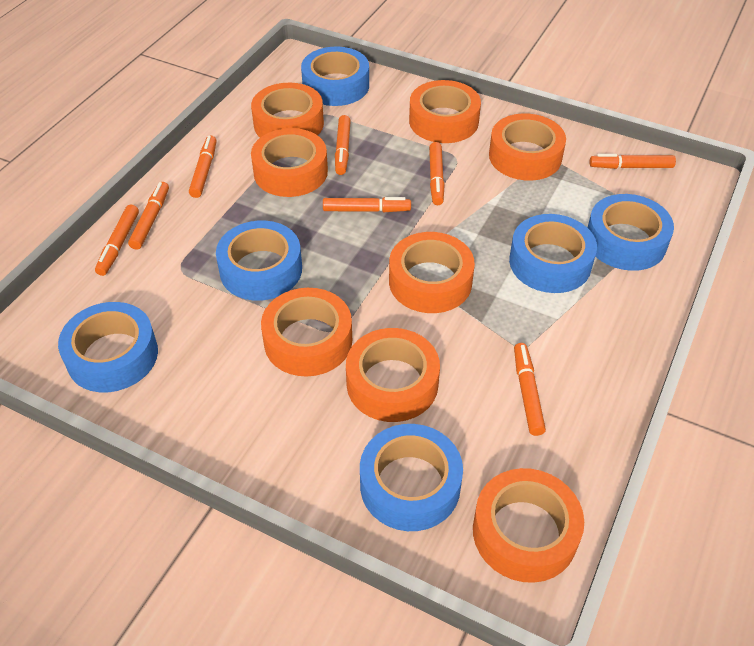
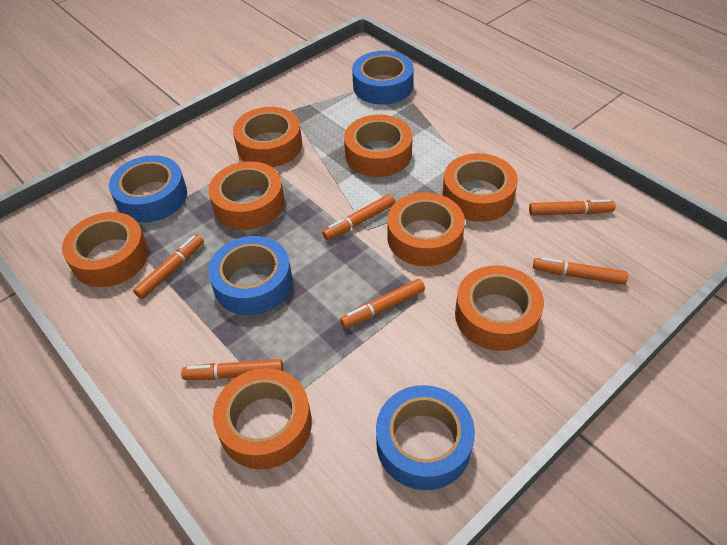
blue tape: 6 -> 4
orange marker: 8 -> 6

